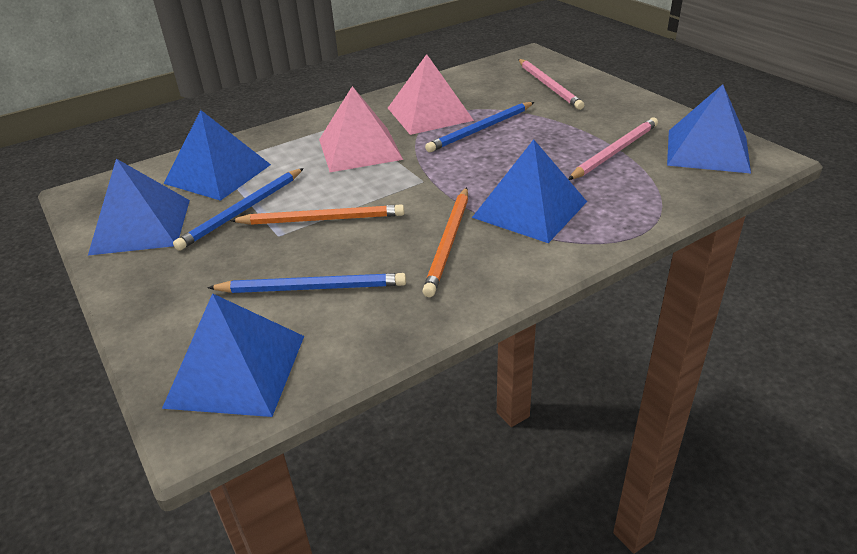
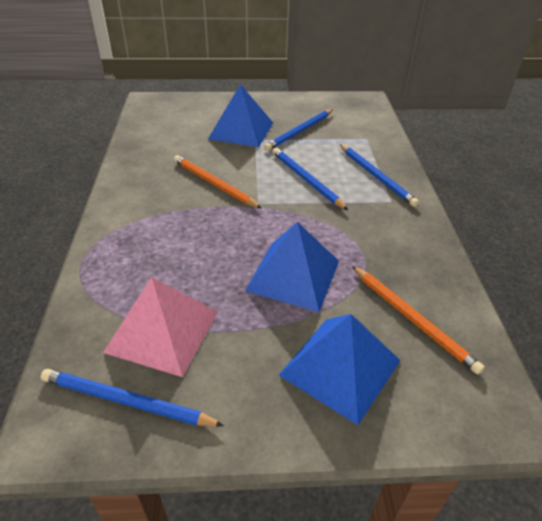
blue pencil: 3 -> 4
blue pyramid: 5 -> 3
pink pencil: 2 -> 0
pink pyramid: 2 -> 1

